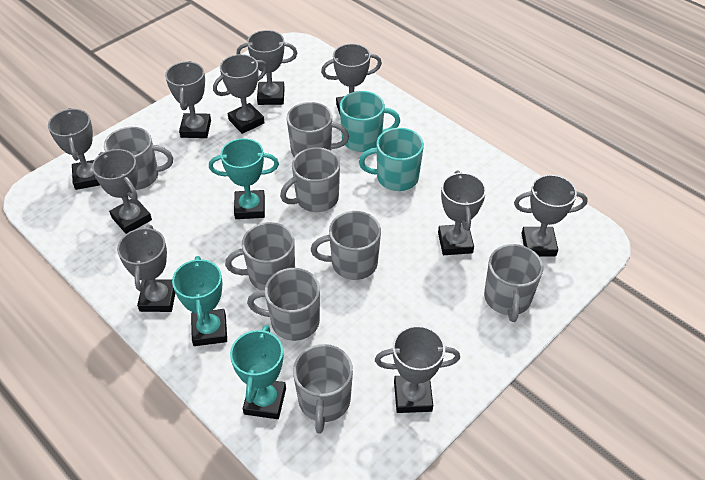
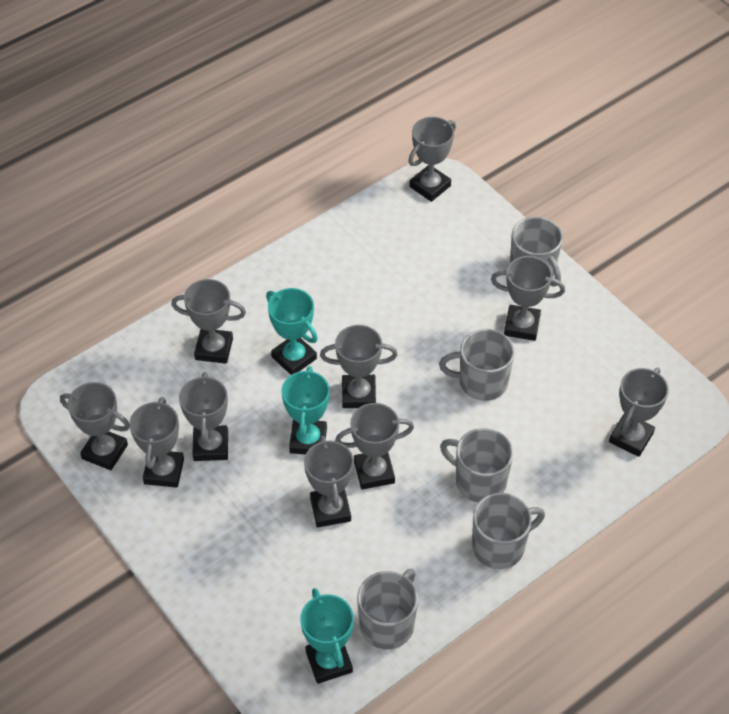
grey mug: 8 -> 5
turquoise mug: 2 -> 0

